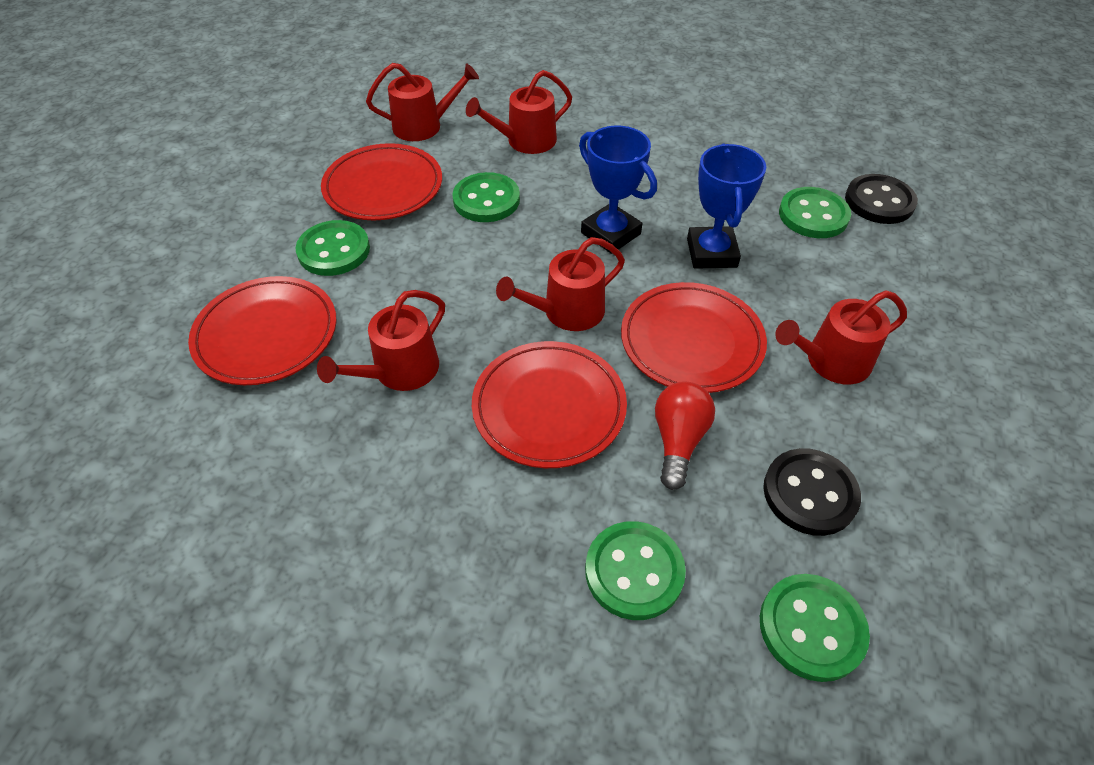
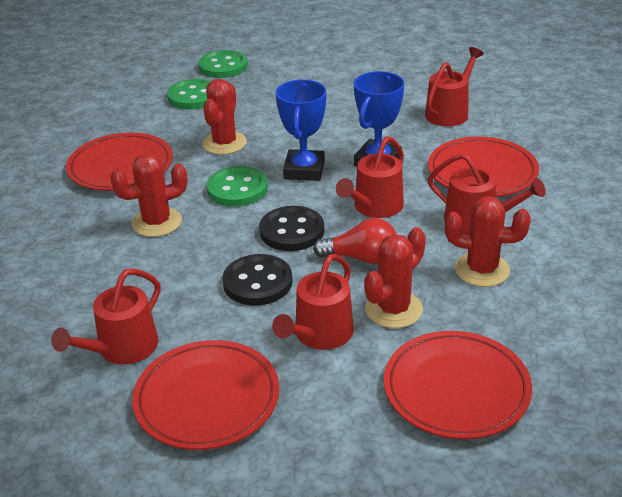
green button: 5 -> 3
red cactus: 0 -> 4

